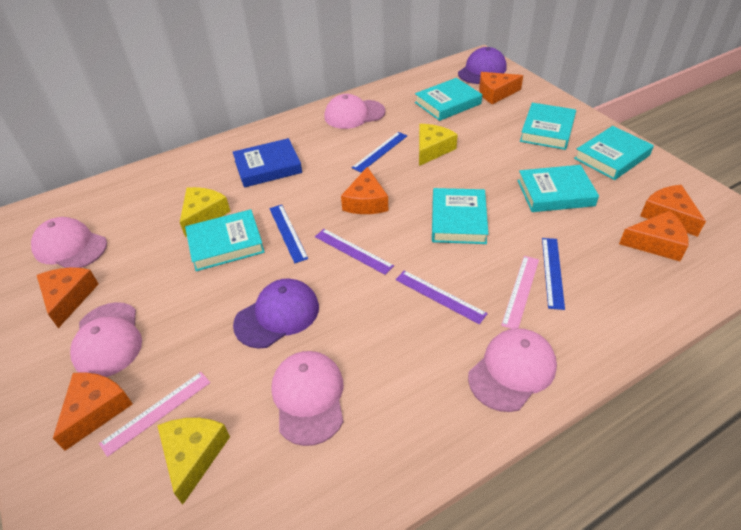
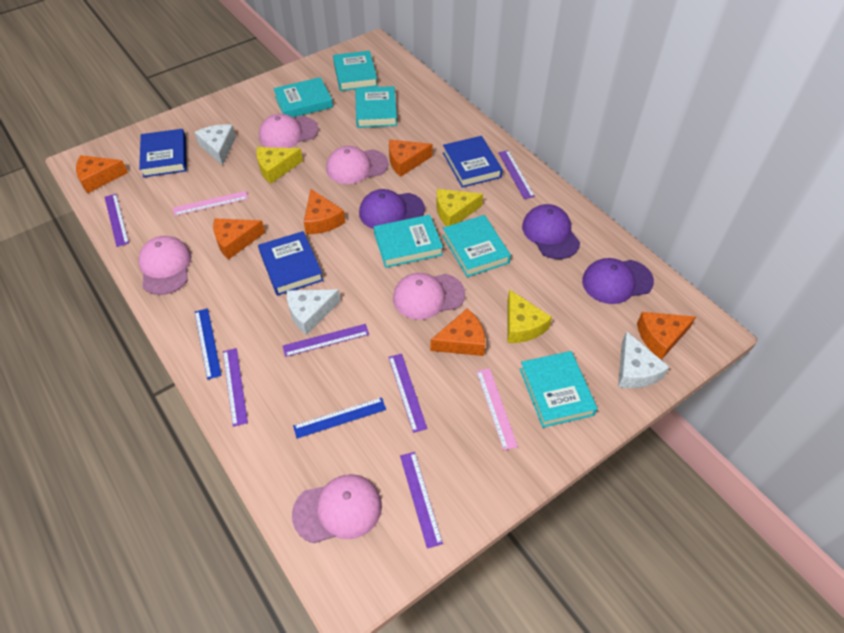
blue book: 1 -> 3
blue ruler: 3 -> 2
purple cap: 2 -> 3
purple ruler: 2 -> 6
white cheese: 0 -> 3

